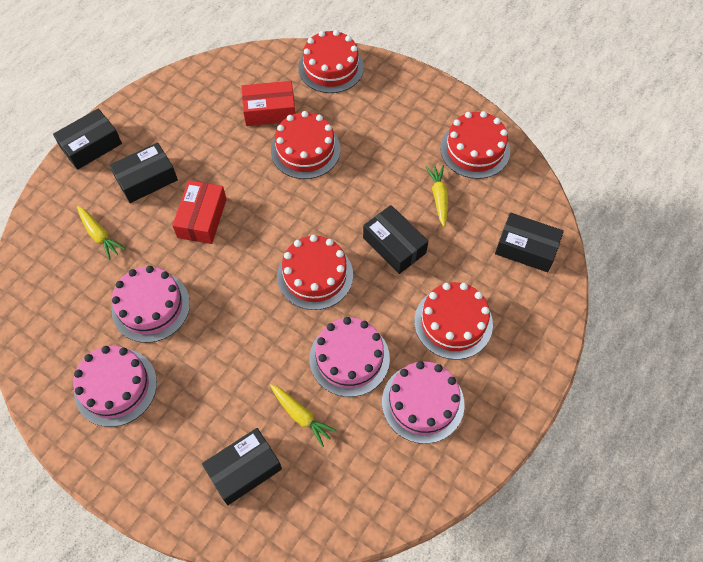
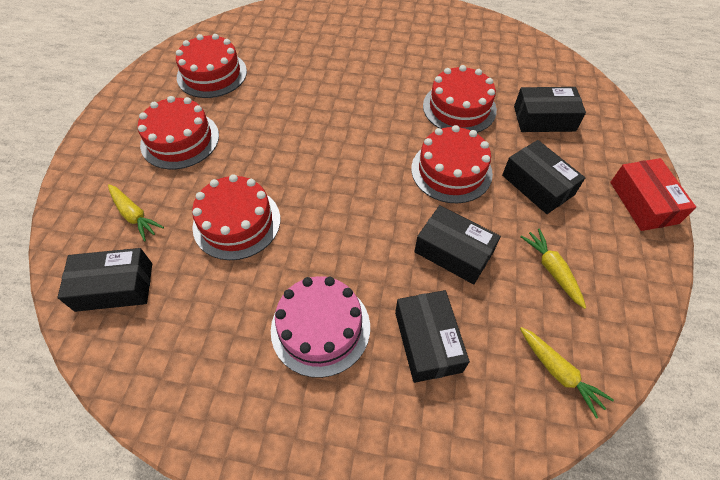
pink cake: 4 -> 1
red box: 2 -> 1

